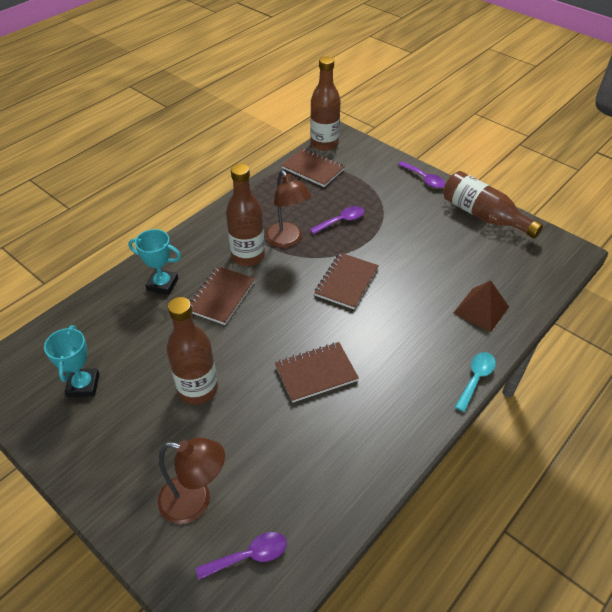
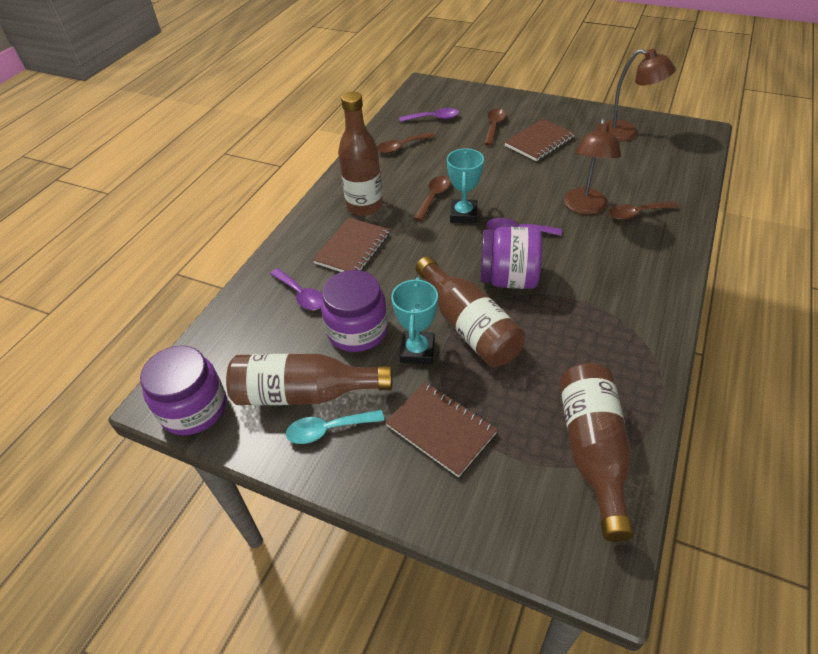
brown notebook: 4 -> 3
brown pyramid: 1 -> 0
brown spoon: 0 -> 4
purple jar: 0 -> 3

